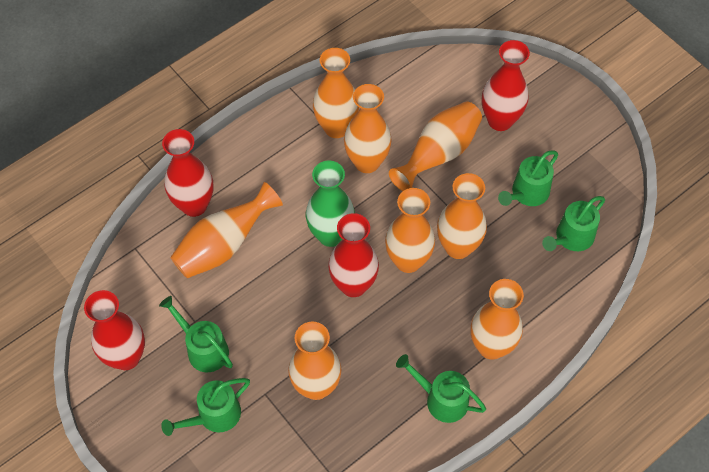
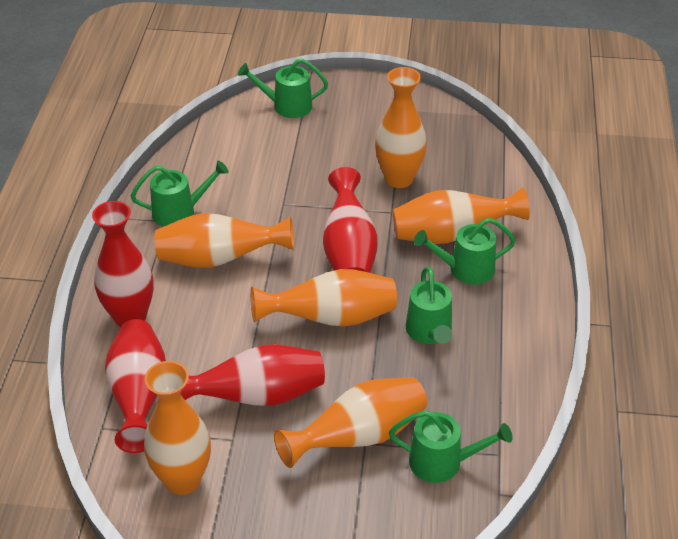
green vase: 1 -> 0
orange vase: 8 -> 6

